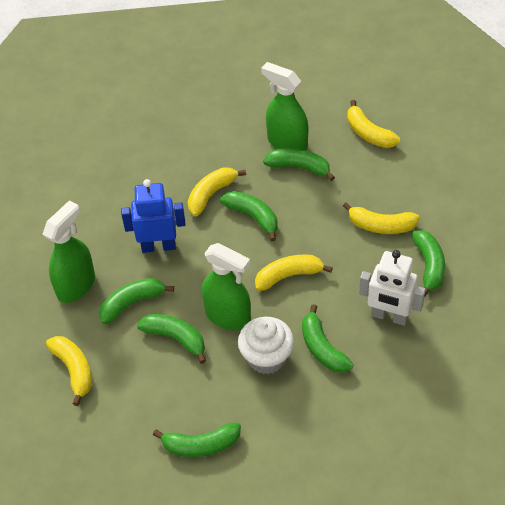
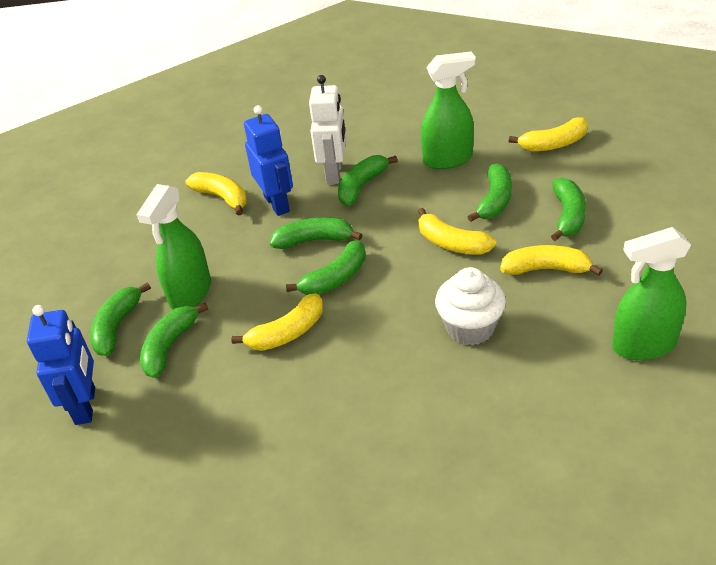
blue robot: 1 -> 2

